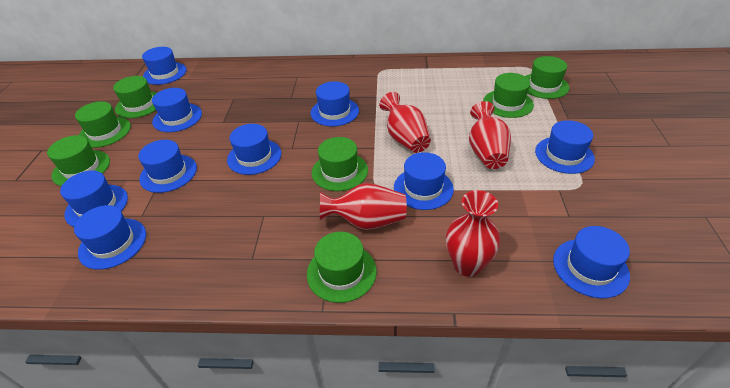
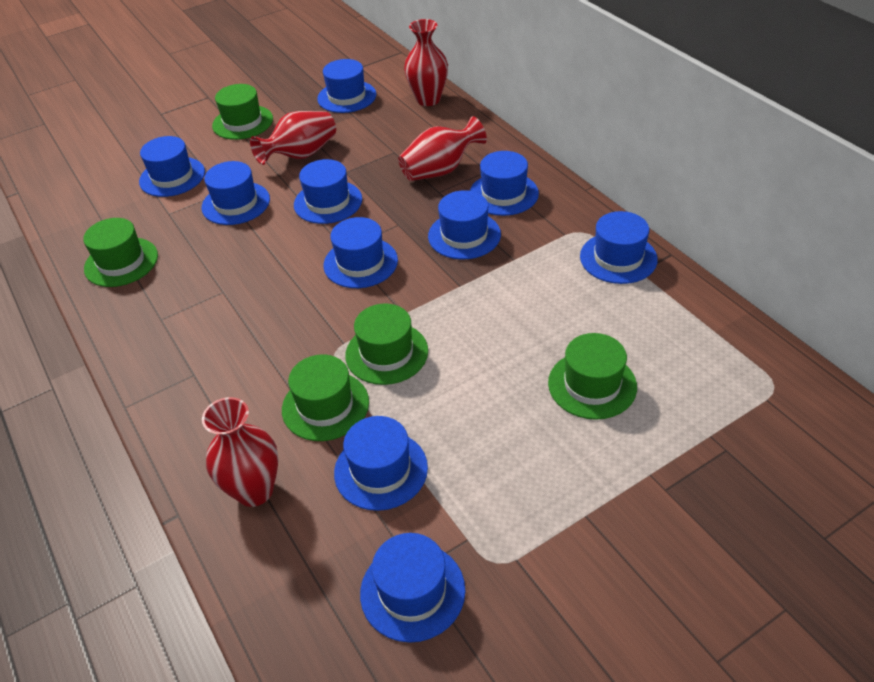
green hat: 7 -> 5

